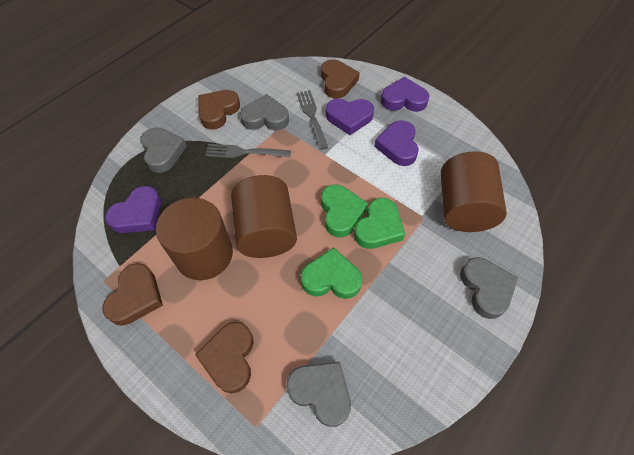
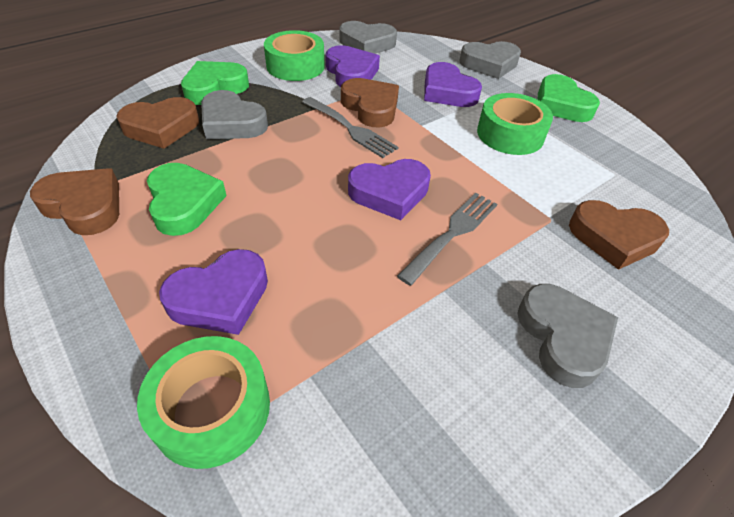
brown cylinder: 3 -> 0
green tape: 0 -> 3

